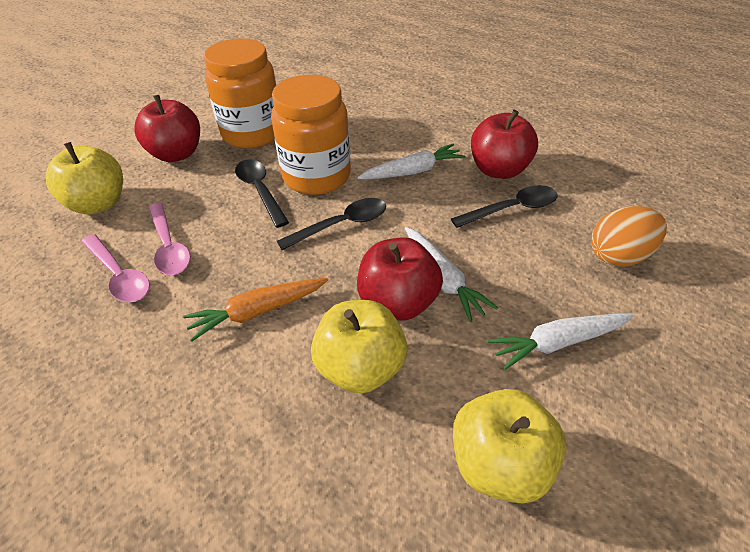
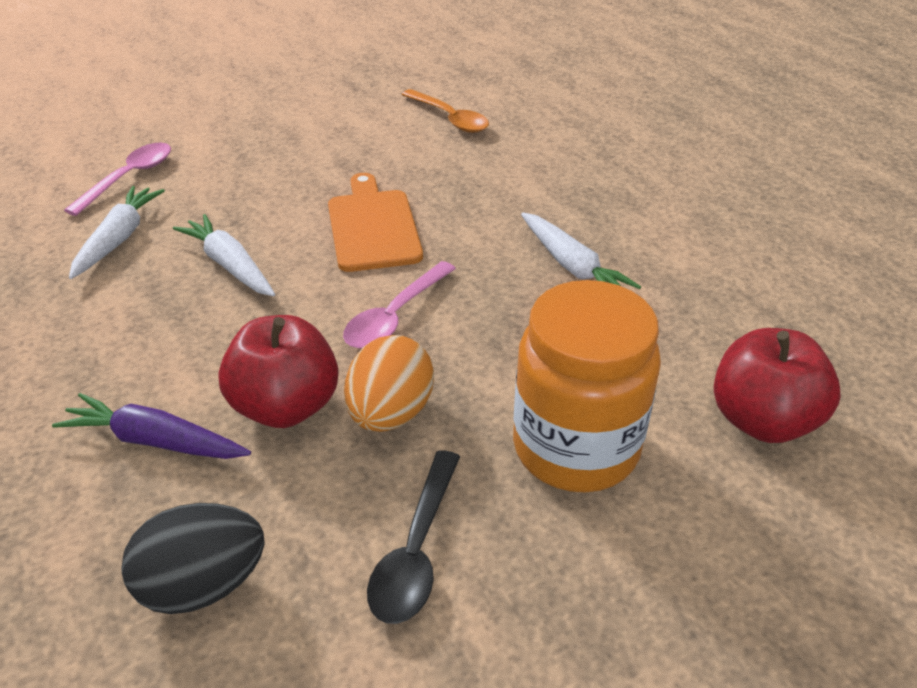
black egg: 0 -> 1
black spoon: 3 -> 1
orange carrot: 1 -> 0
orange cutting board: 0 -> 1
orange jar: 2 -> 1
orange spoon: 0 -> 1
purple carrot: 0 -> 1
red apple: 3 -> 2
yellow apple: 3 -> 0

